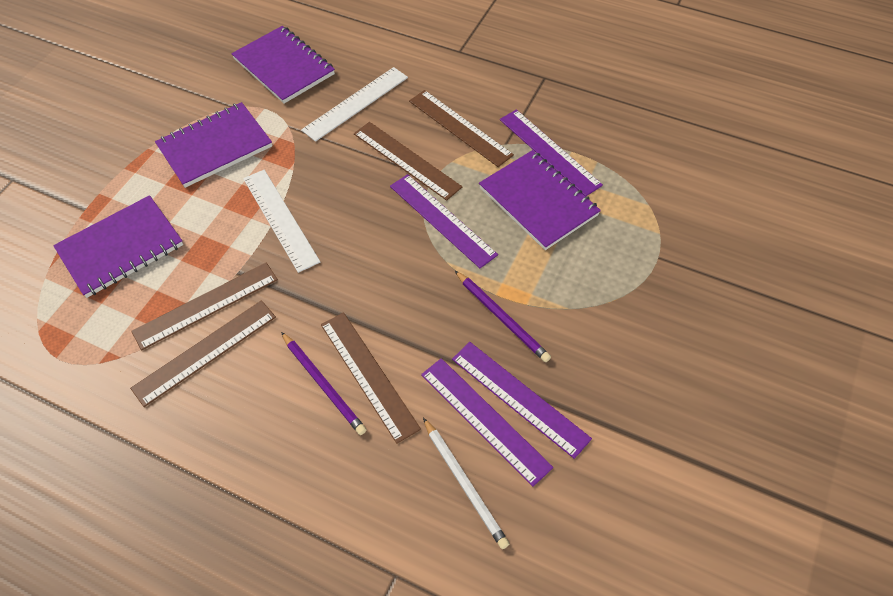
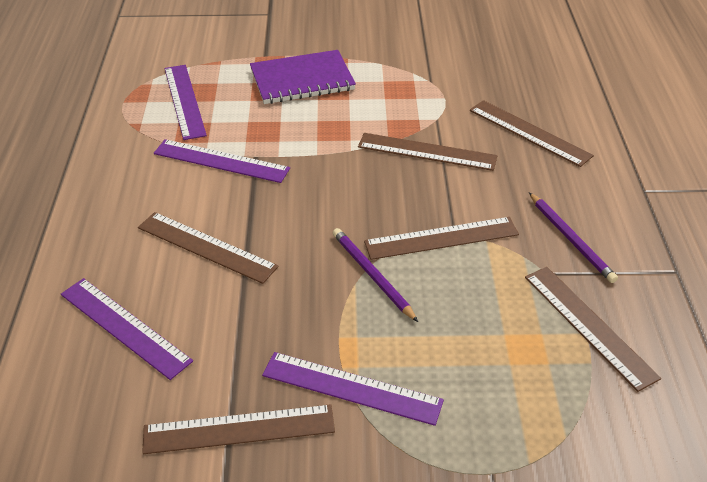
brown ruler: 5 -> 6
purple notebook: 4 -> 1
white pencil: 1 -> 0
white ruler: 2 -> 0

